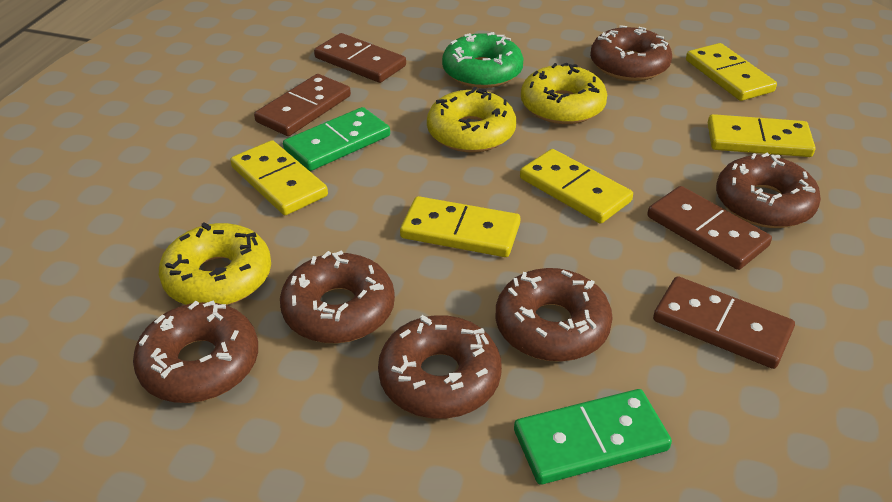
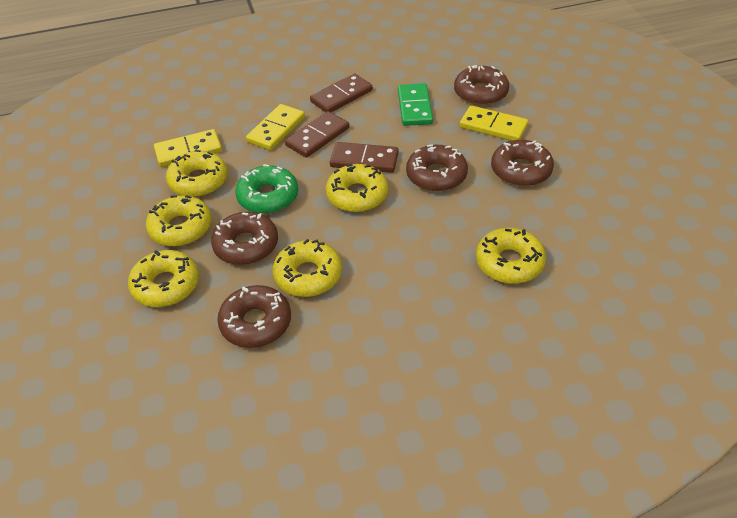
brown domino: 4 -> 3
brown donut: 6 -> 5
green domino: 2 -> 1
yellow domino: 5 -> 3
yellow donut: 3 -> 6

